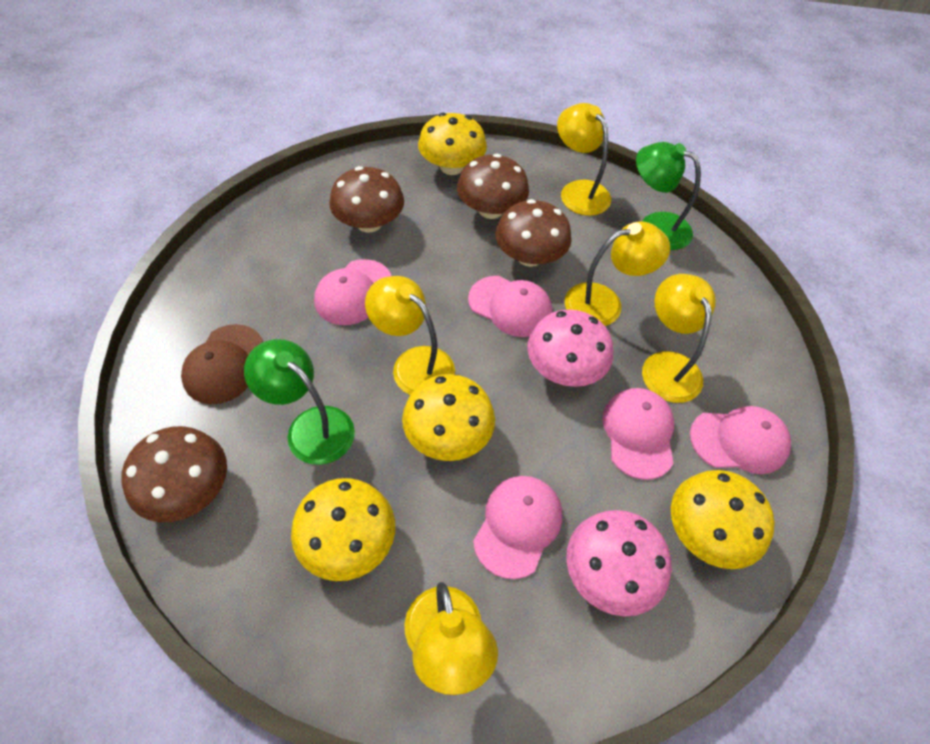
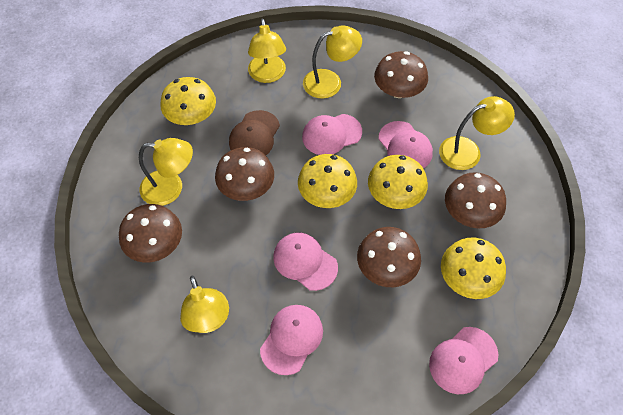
brown mushroom: 4 -> 5
green lamp: 2 -> 0
pink mushroom: 2 -> 0

